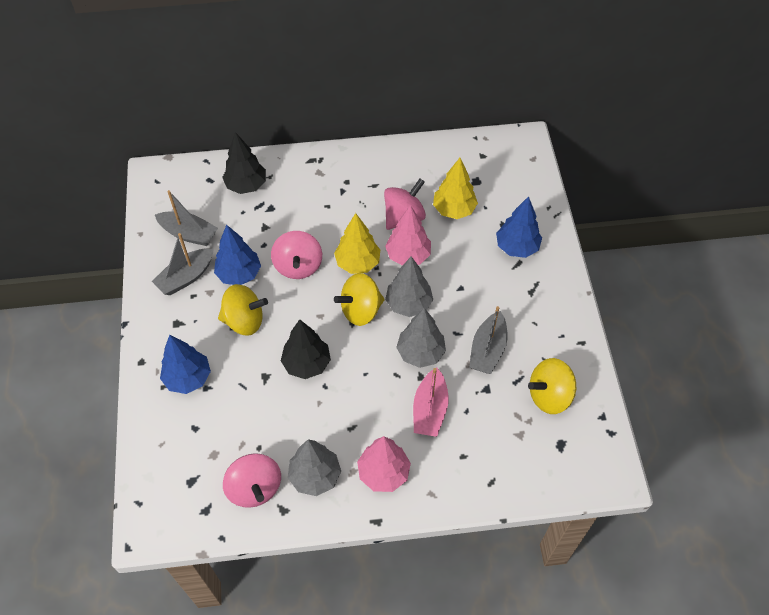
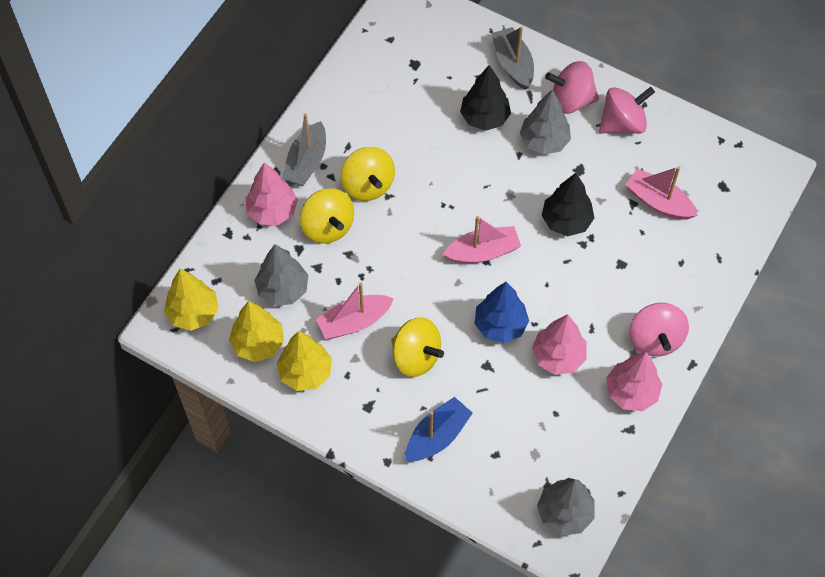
blue boat: 0 -> 1
blue tree: 3 -> 1
grey boat: 3 -> 2
pink boat: 1 -> 3
pink tree: 2 -> 3
yellow tree: 2 -> 3

